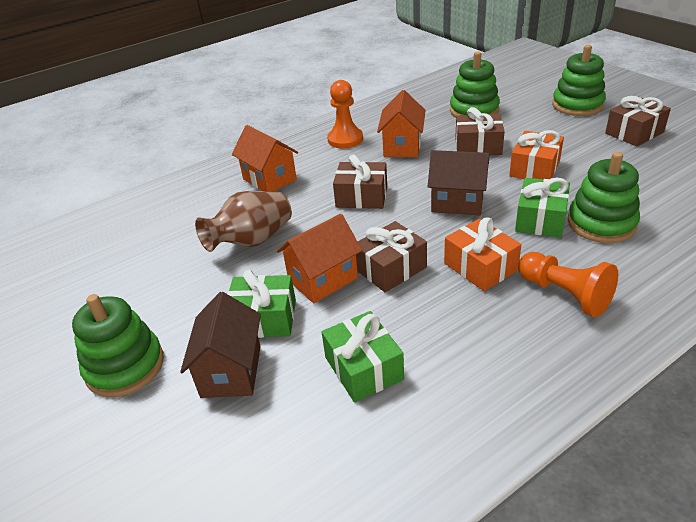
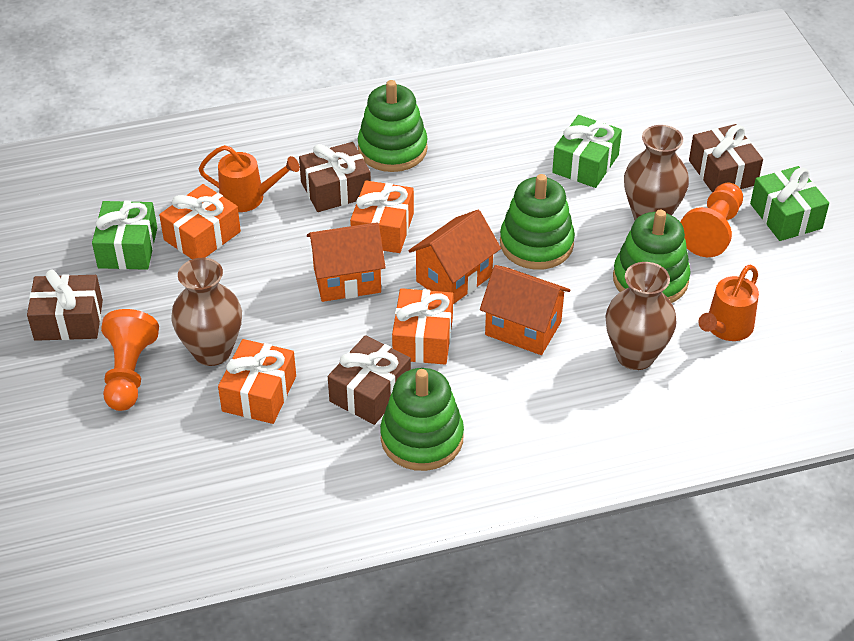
brown house: 2 -> 0
brown vase: 1 -> 3
orange gift: 2 -> 4
orange watering can: 0 -> 2

